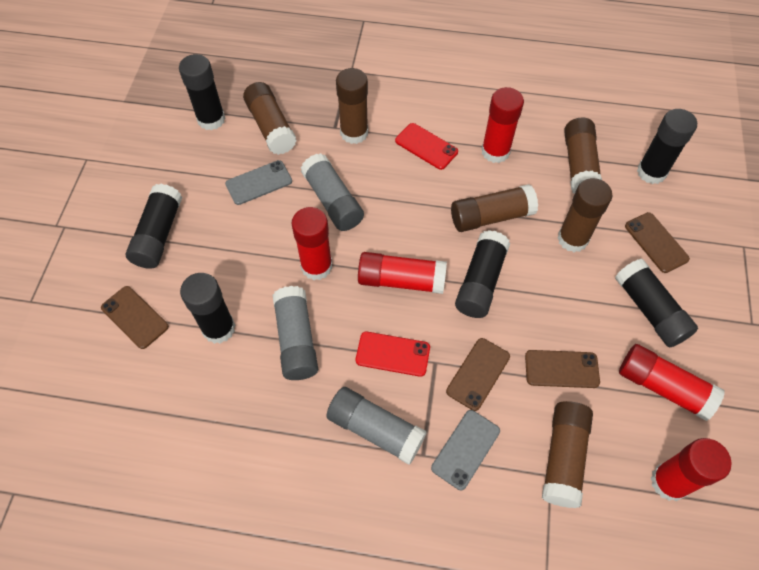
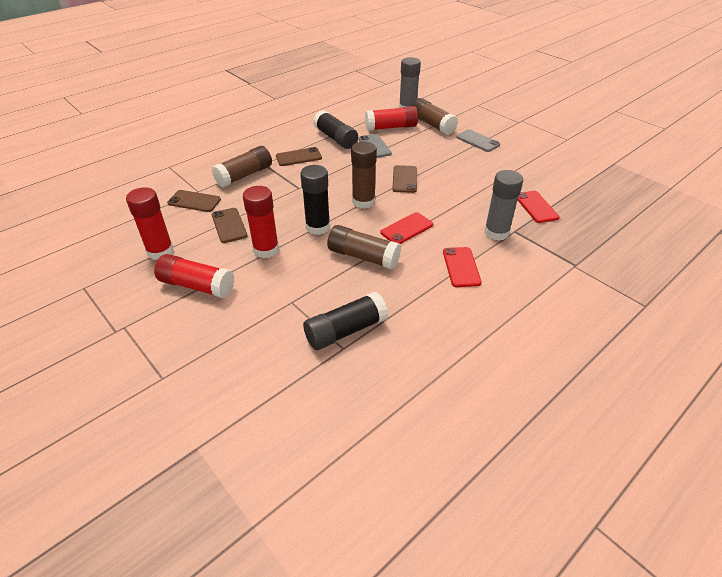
black glue stick: 6 -> 3
brown glue stick: 6 -> 4
grey glue stick: 3 -> 2
red glue stick: 5 -> 4
red phone: 2 -> 3

